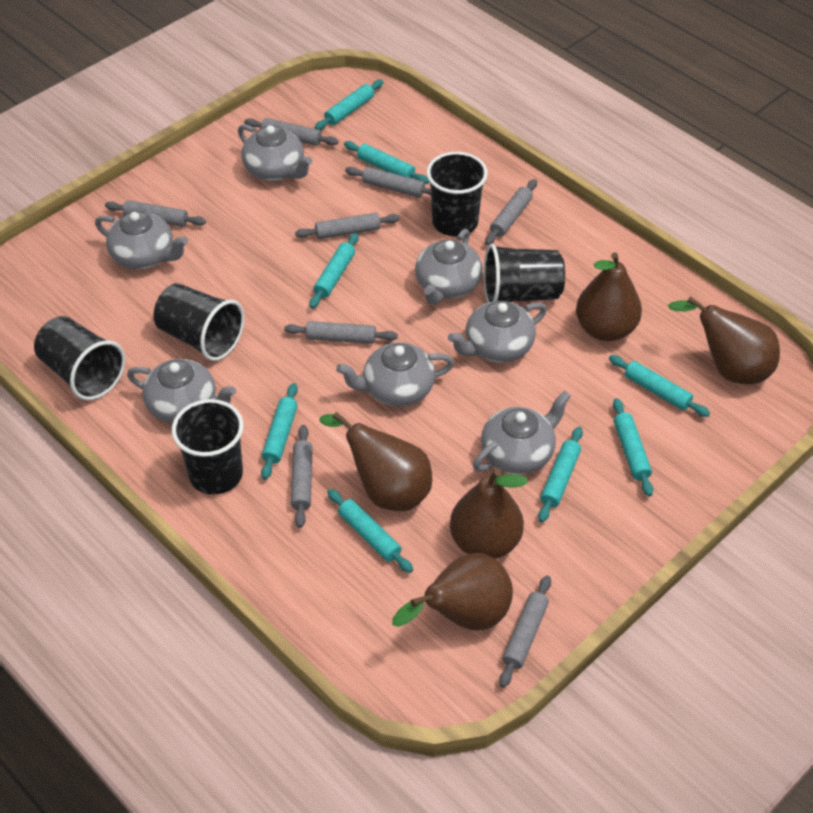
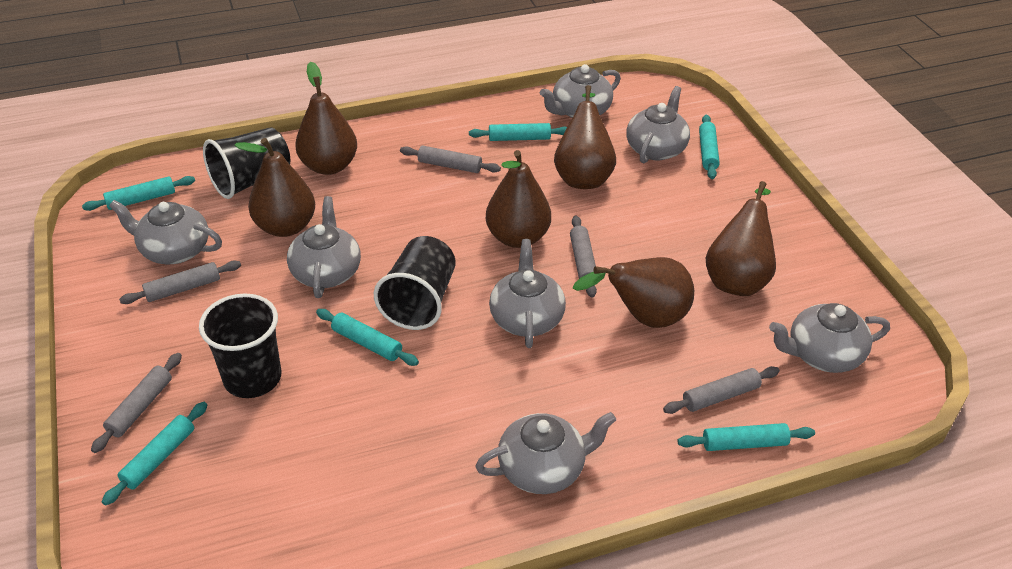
black cup: 5 -> 3
brown pear: 5 -> 6
grey rolling pin: 8 -> 5
turquoise rolling pin: 8 -> 6

